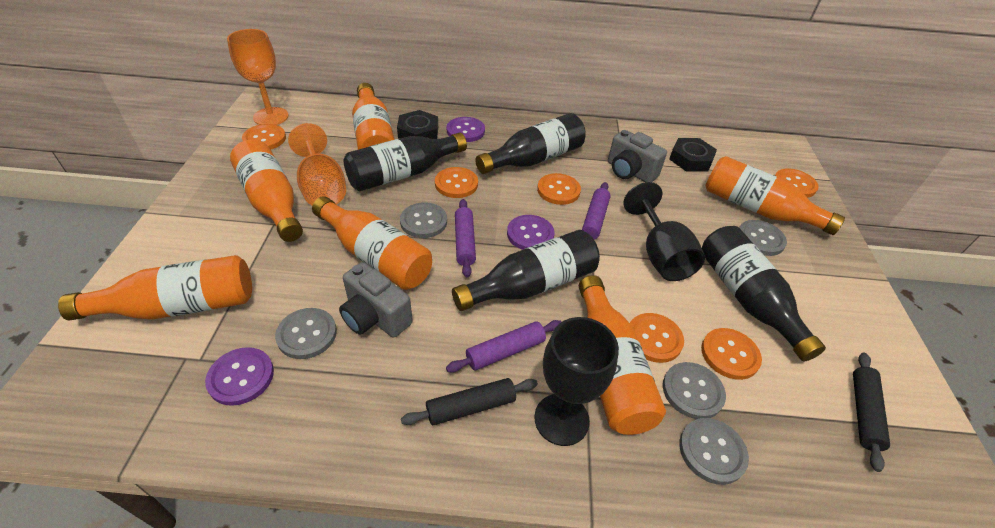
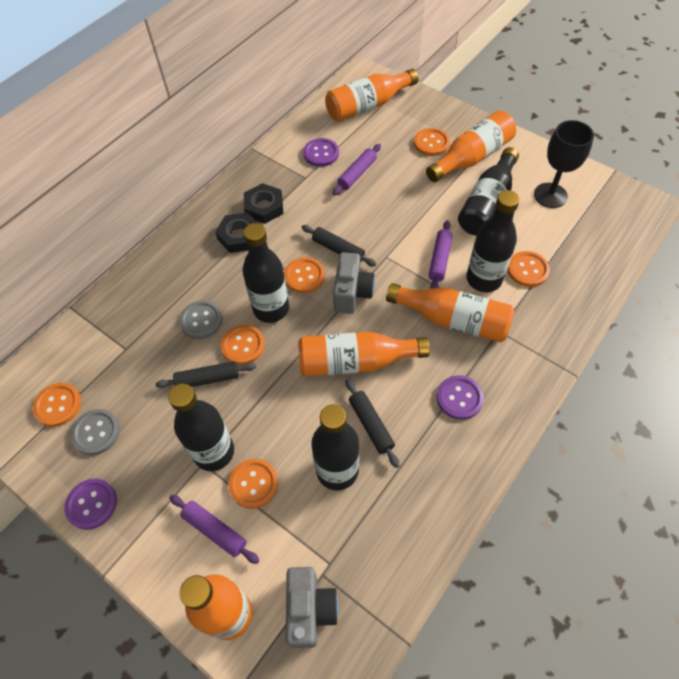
black bottle: 4 -> 5
black goblet: 2 -> 1
black rolling pin: 2 -> 3
grey button: 5 -> 2
orange bottle: 6 -> 5
orange goblet: 2 -> 0

